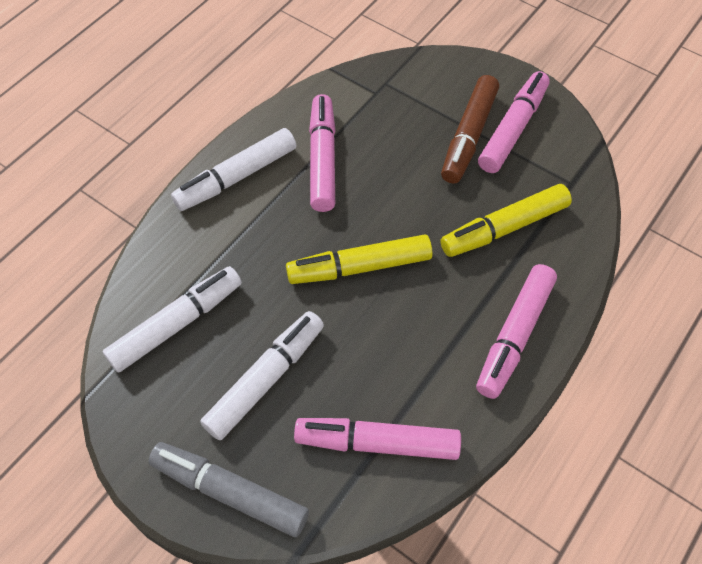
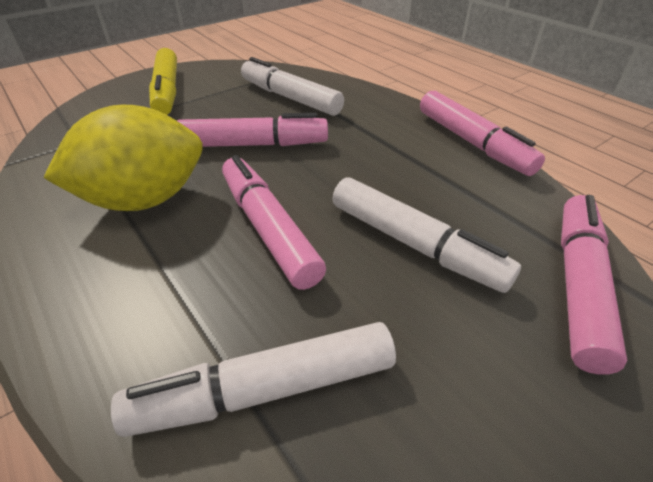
brown marker: 1 -> 0
grey marker: 1 -> 0
yellow lemon: 0 -> 1
yellow marker: 2 -> 1

